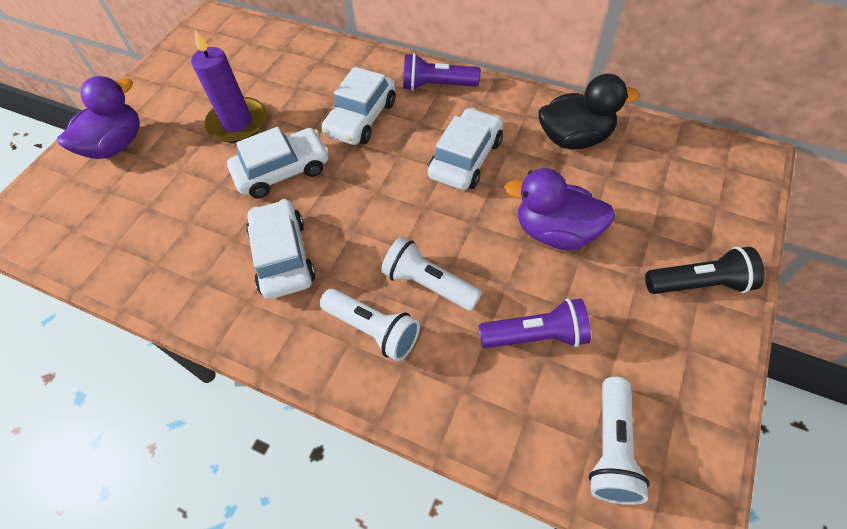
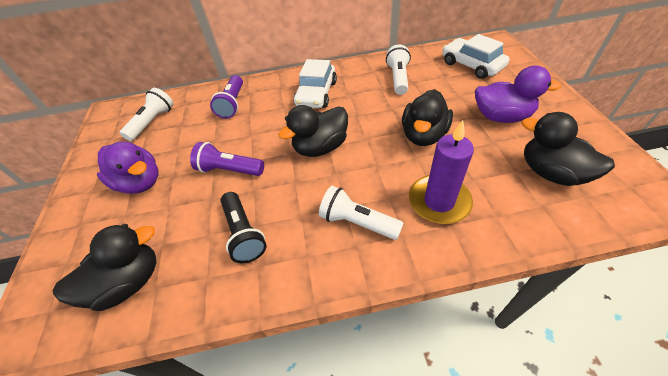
black duck: 1 -> 4
white car: 4 -> 2

